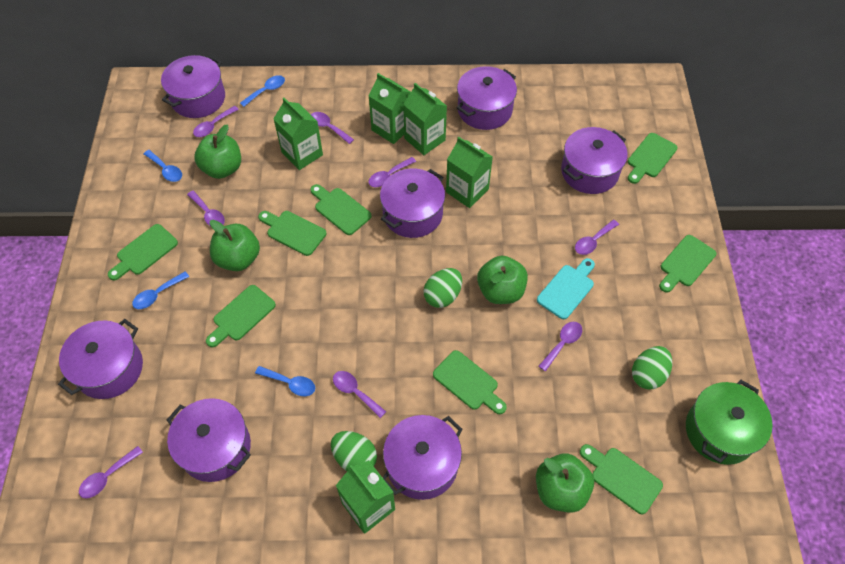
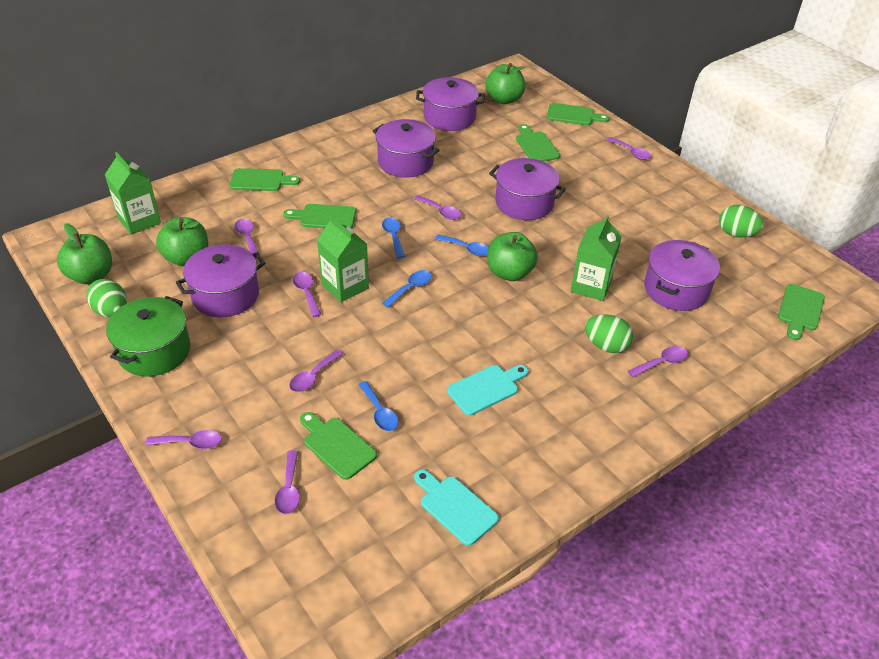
green carton: 5 -> 3
green cutting board: 8 -> 6
purple pot: 7 -> 5
turquoise cutting board: 1 -> 2

